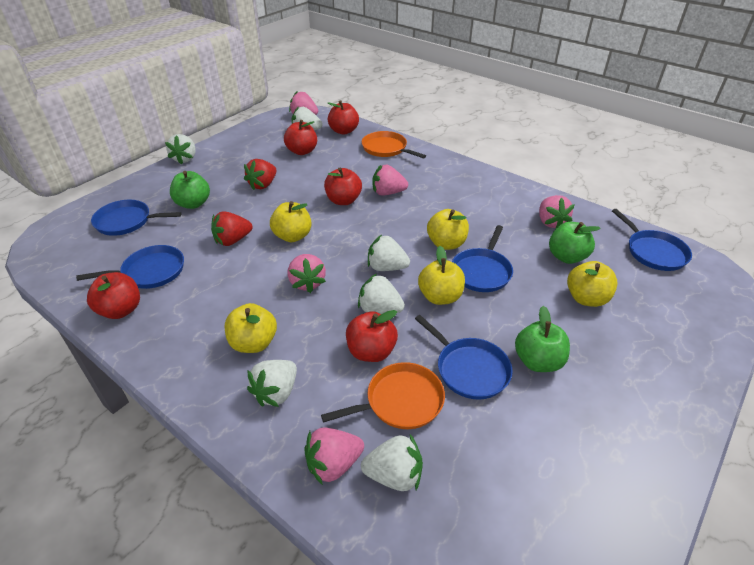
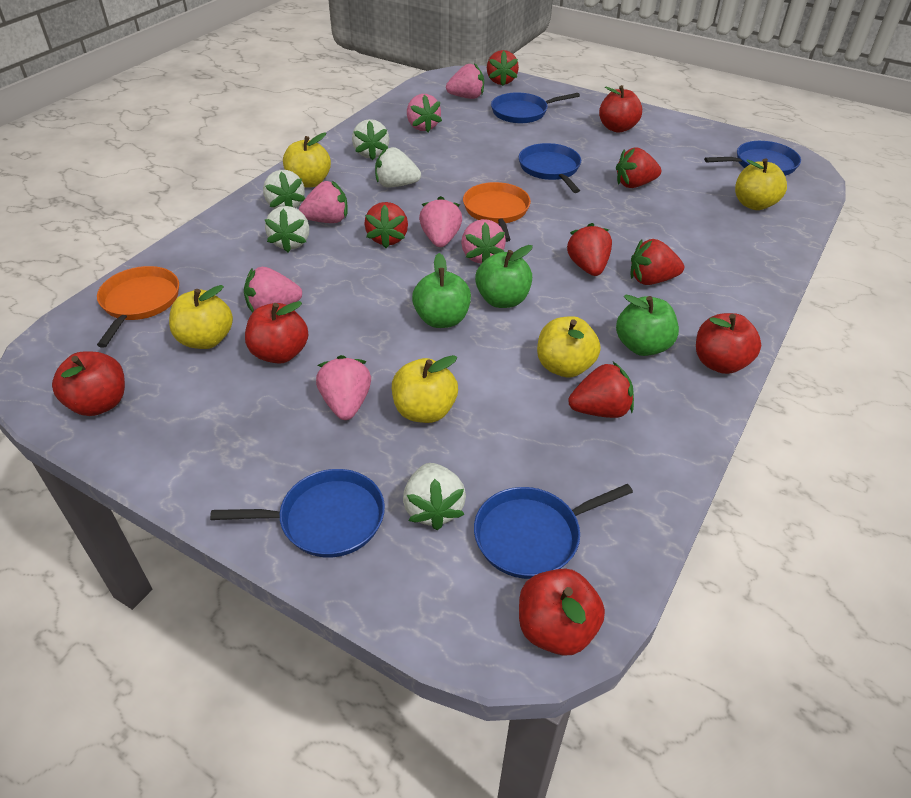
pink strawberry: 5 -> 7
red strawberry: 2 -> 6
white strawberry: 6 -> 5

